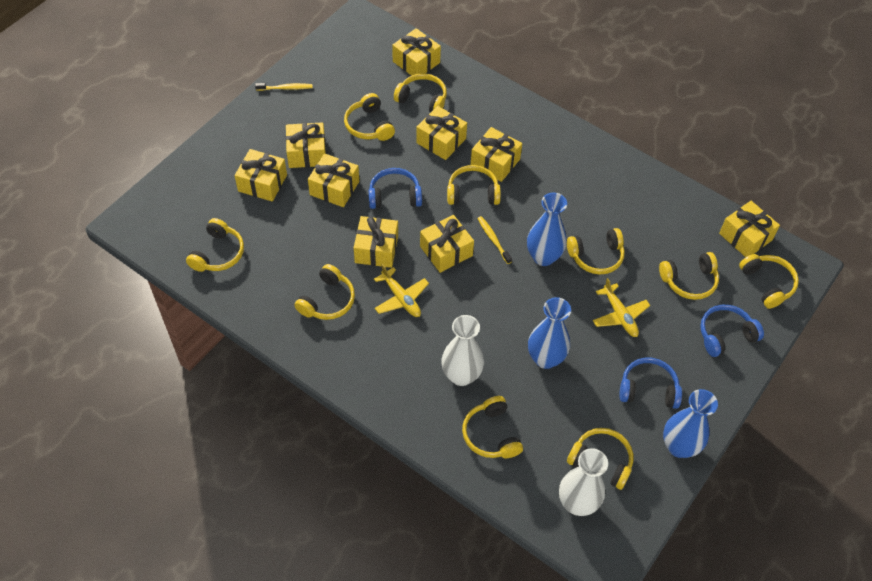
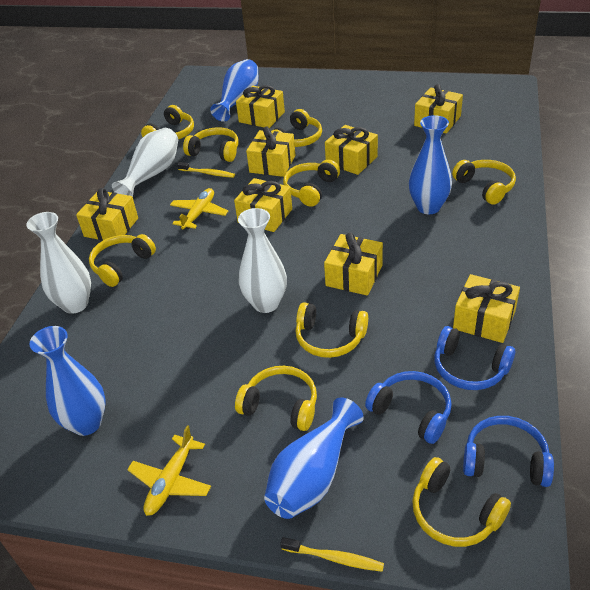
blue vase: 3 -> 4
white vase: 2 -> 3
yellow gift: 9 -> 8
yellow headphones: 10 -> 9

